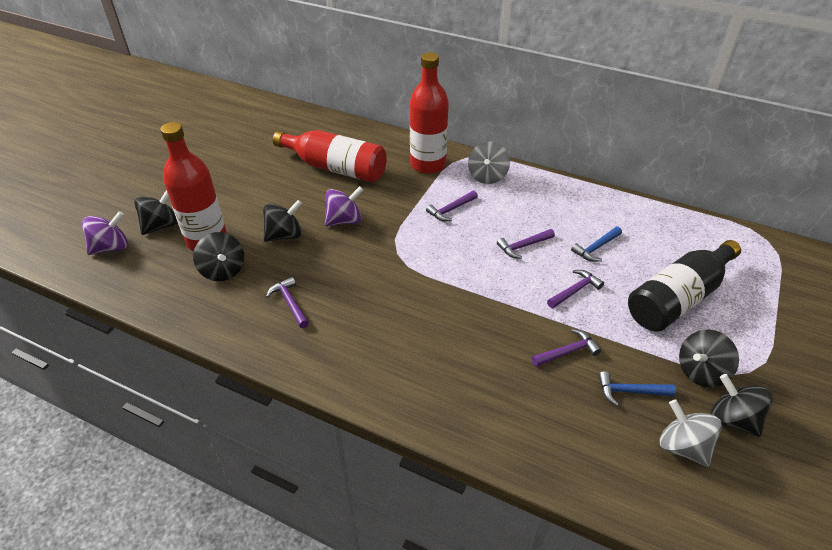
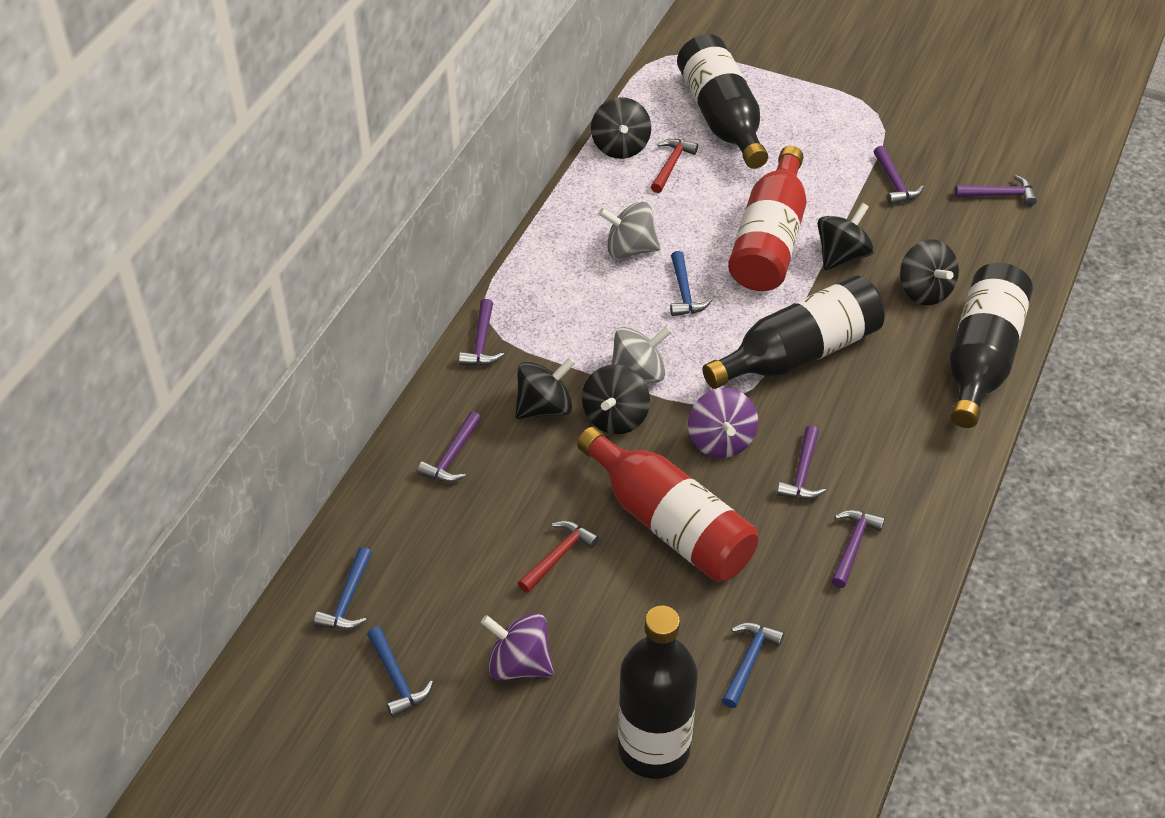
black bottle: 1 -> 4
blue hammer: 2 -> 4
purple hammer: 5 -> 6
red bottle: 3 -> 2
red hammer: 0 -> 2

